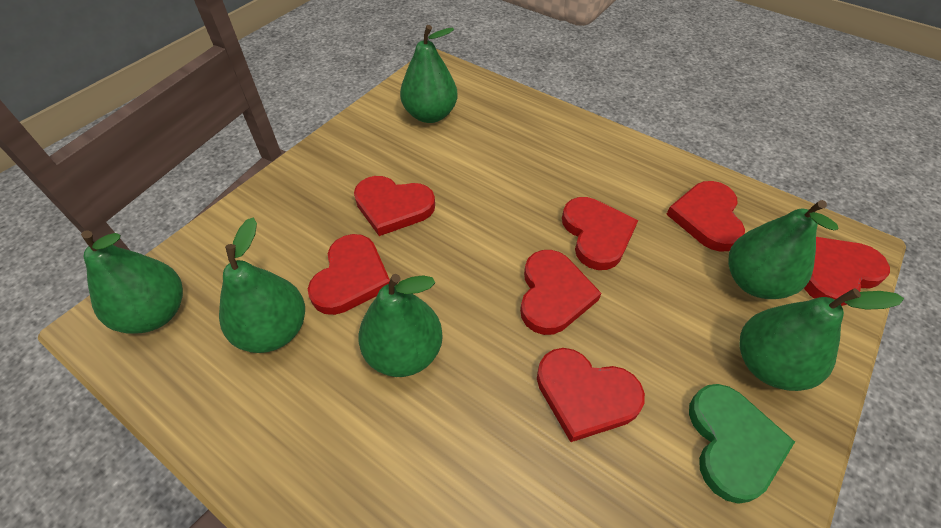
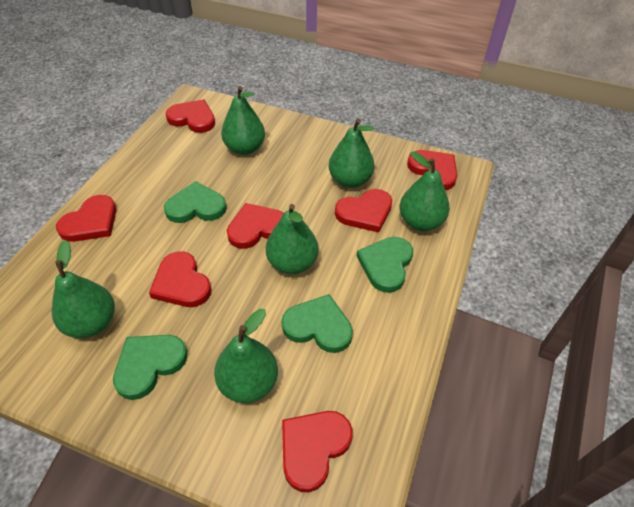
green heart: 1 -> 4

